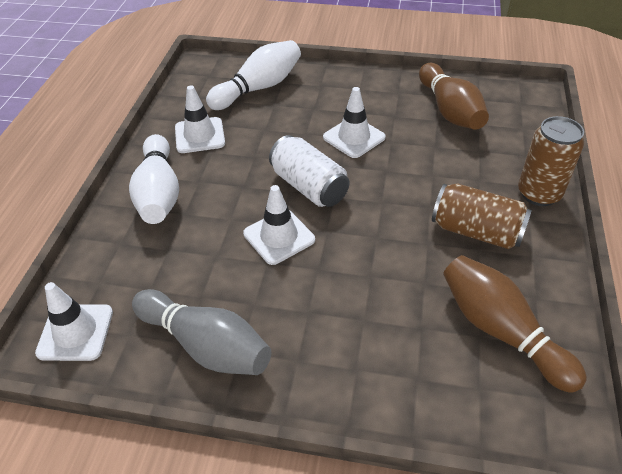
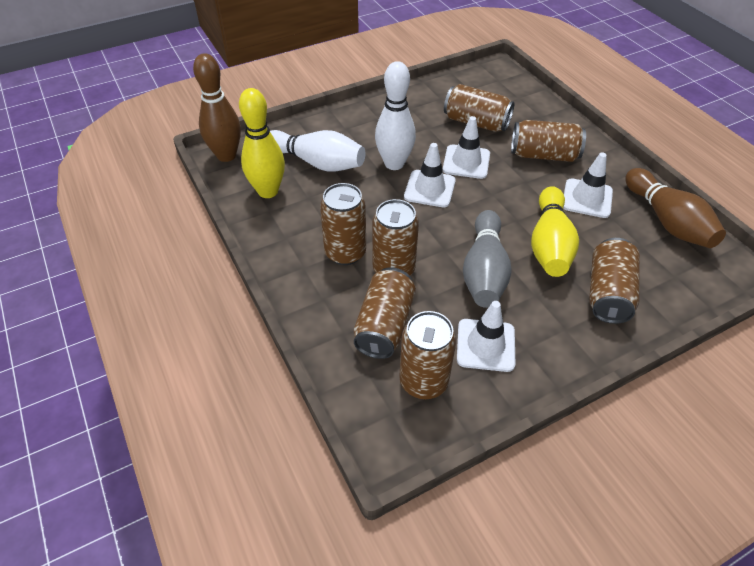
brown can: 2 -> 7
white can: 1 -> 0
yellow bowling pin: 0 -> 2

